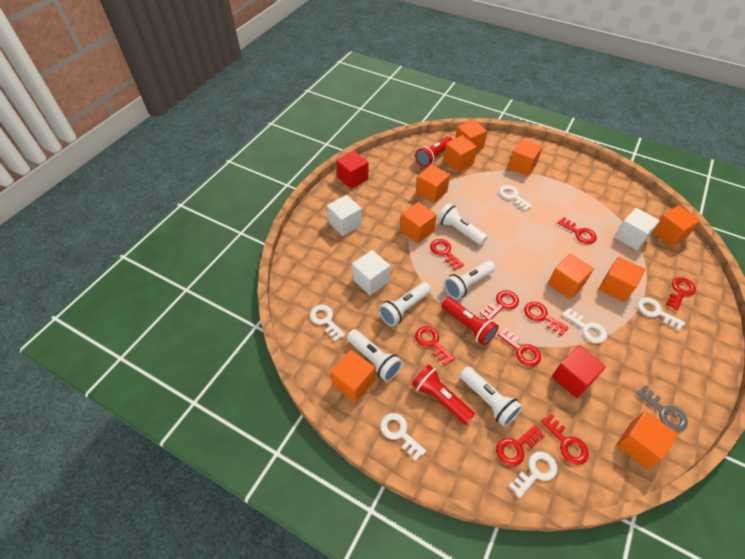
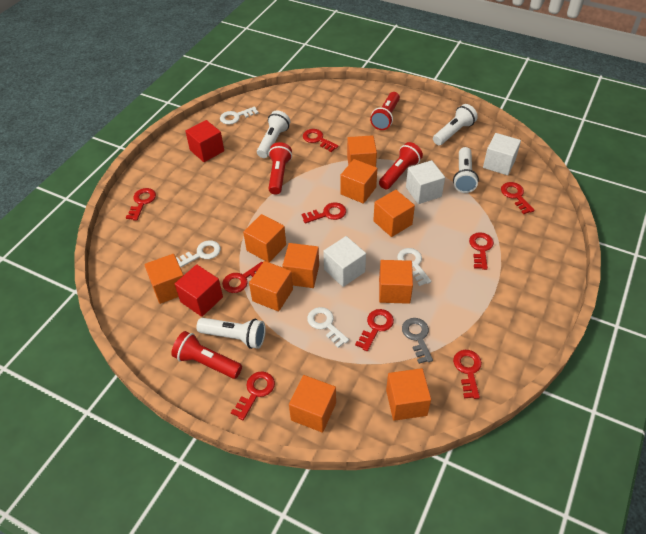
red flashlight: 3 -> 4
white flashlight: 5 -> 4
white key: 6 -> 4

